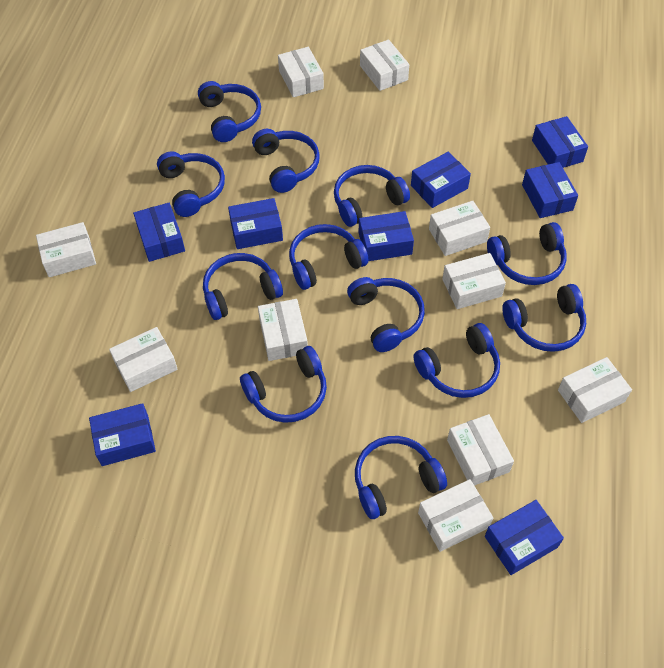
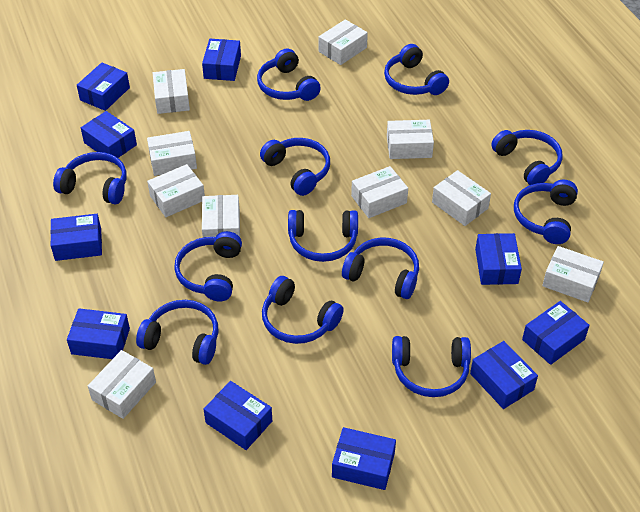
blue box: 8 -> 10

